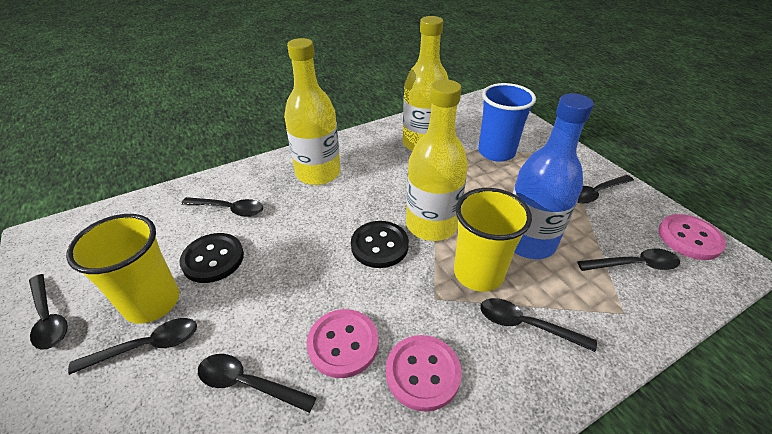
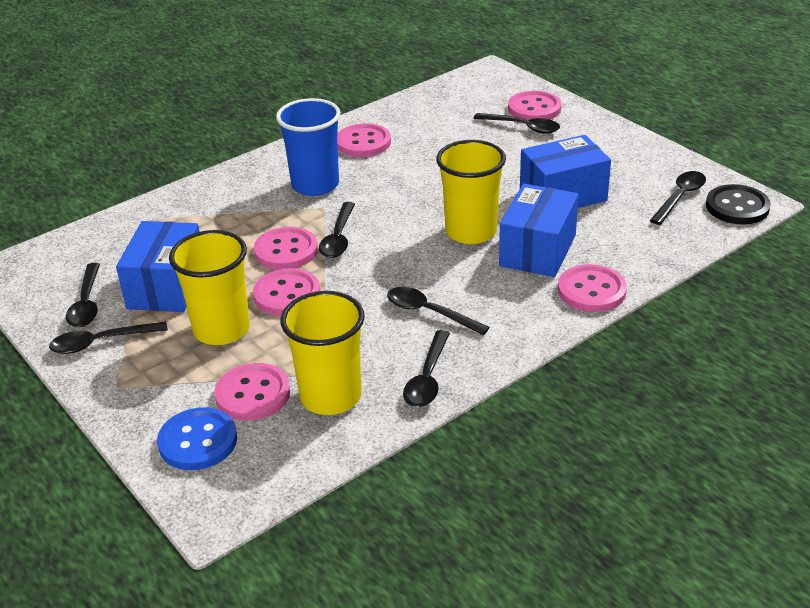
black button: 2 -> 1
blue bottle: 1 -> 0
blue box: 0 -> 3
blue button: 0 -> 1
pink button: 3 -> 6
yellow bottle: 3 -> 0
yellow cup: 2 -> 3

